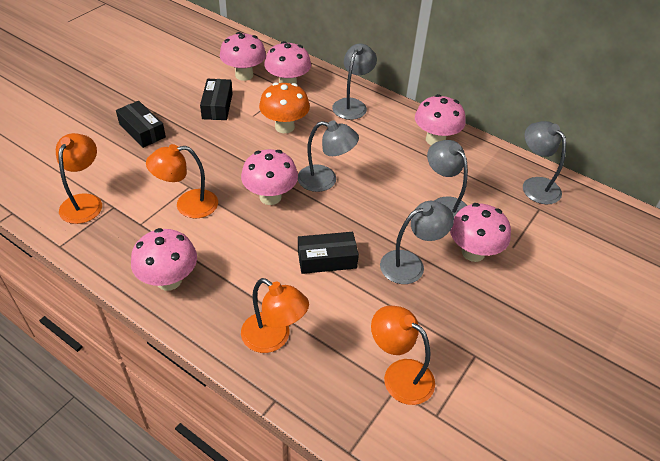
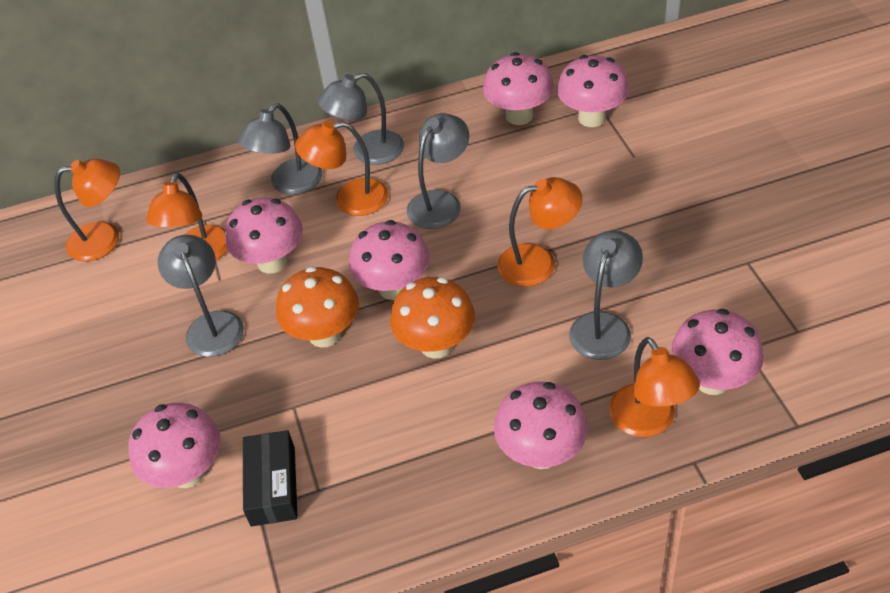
black box: 3 -> 1
orange lamp: 4 -> 5
orange mushroom: 1 -> 2
pink mushroom: 6 -> 7

